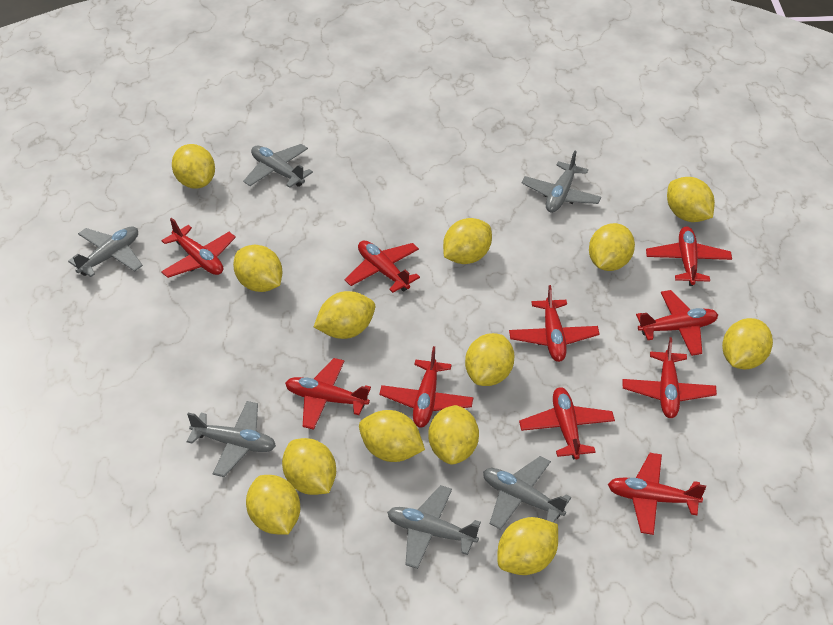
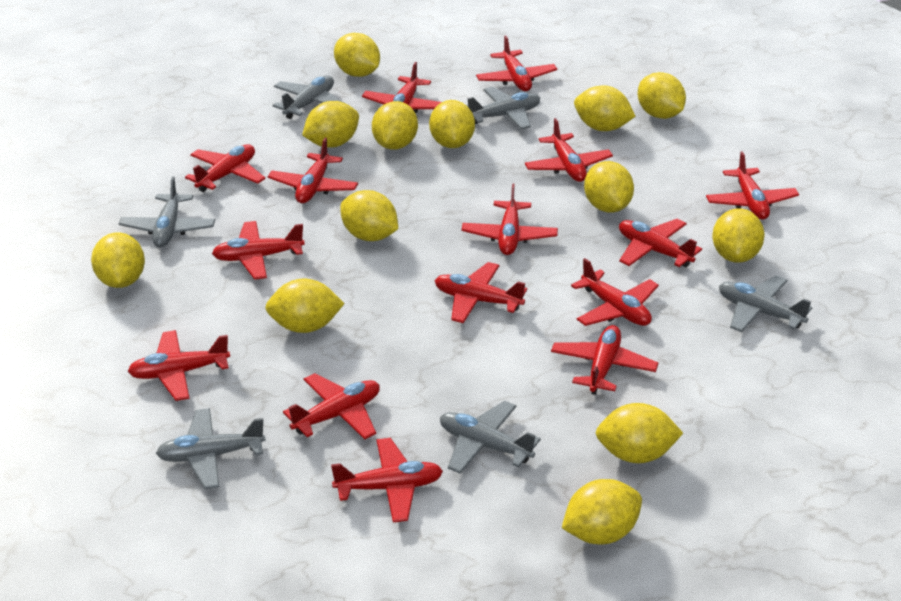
red plane: 10 -> 15

